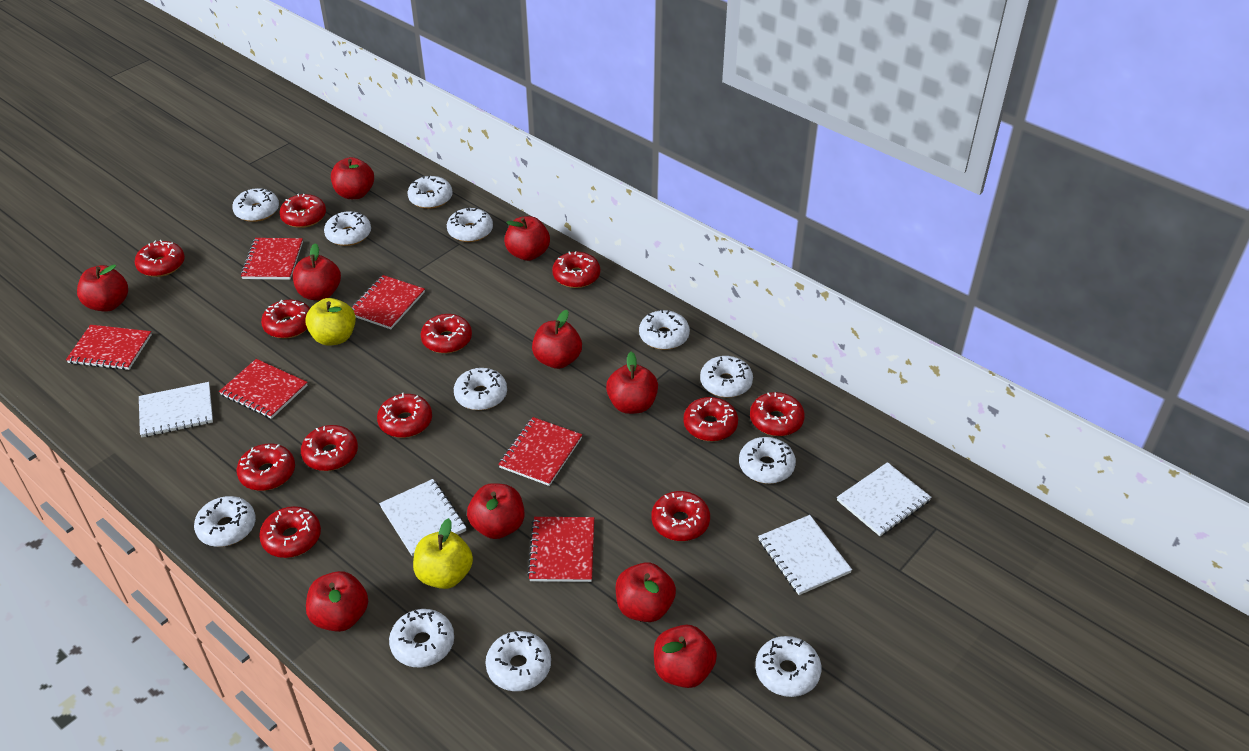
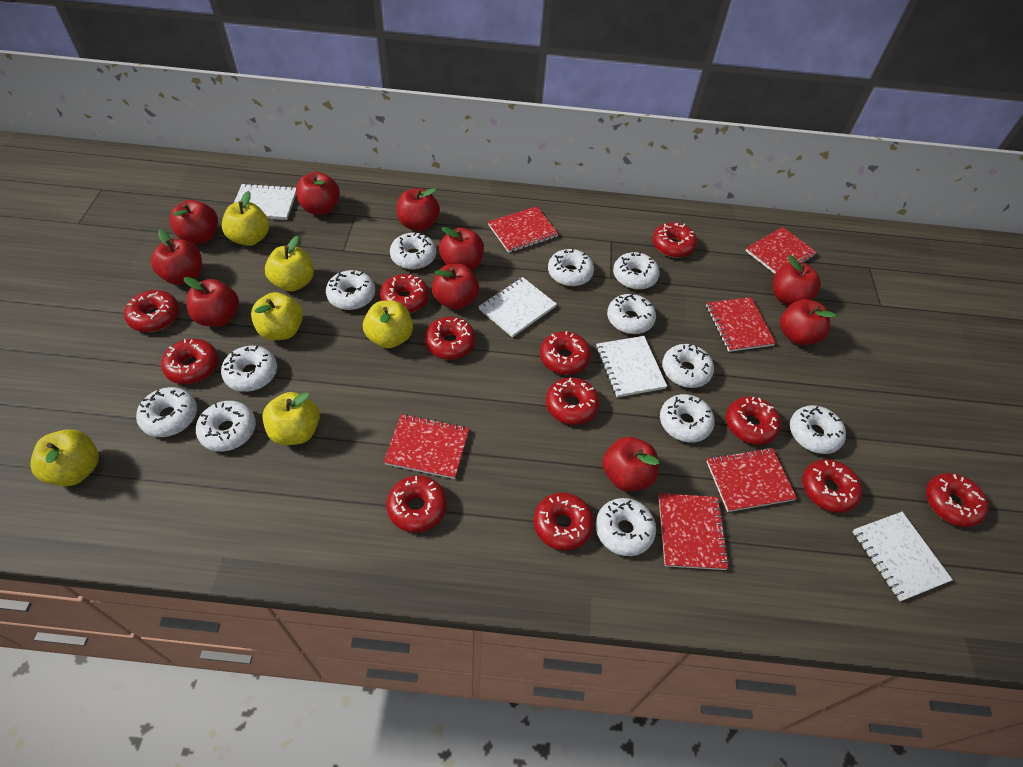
yellow apple: 2 -> 6

